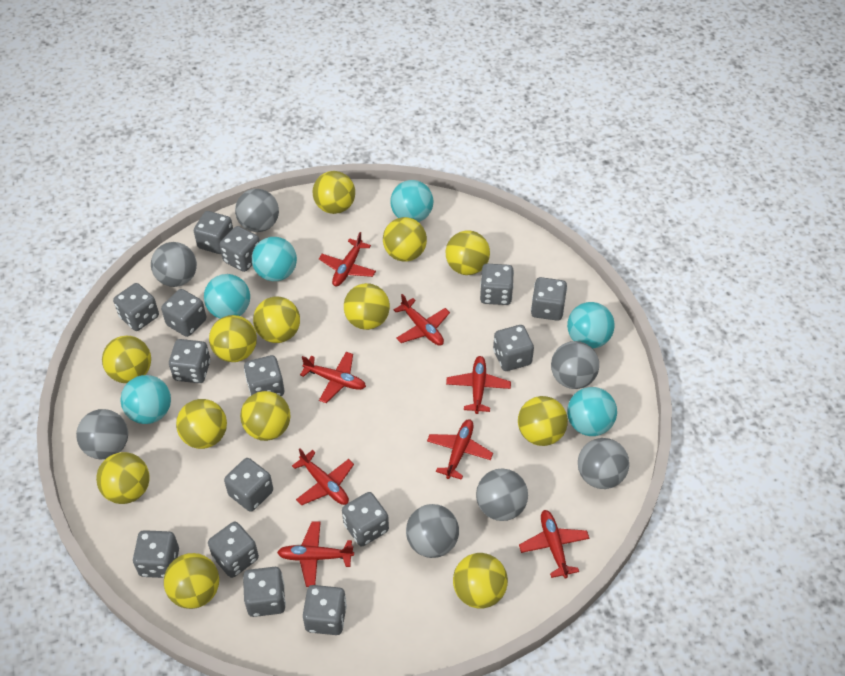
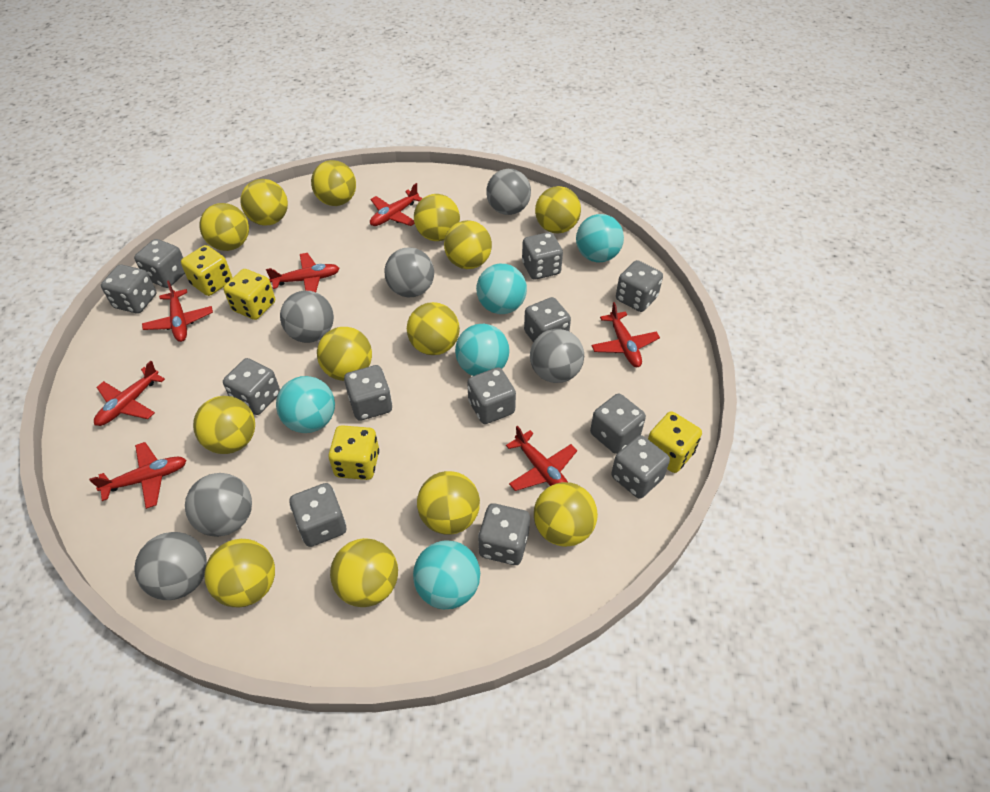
grey ball: 7 -> 6
grey dice: 15 -> 12
red plane: 8 -> 7
turquoise ball: 6 -> 5
yellow dice: 0 -> 4

